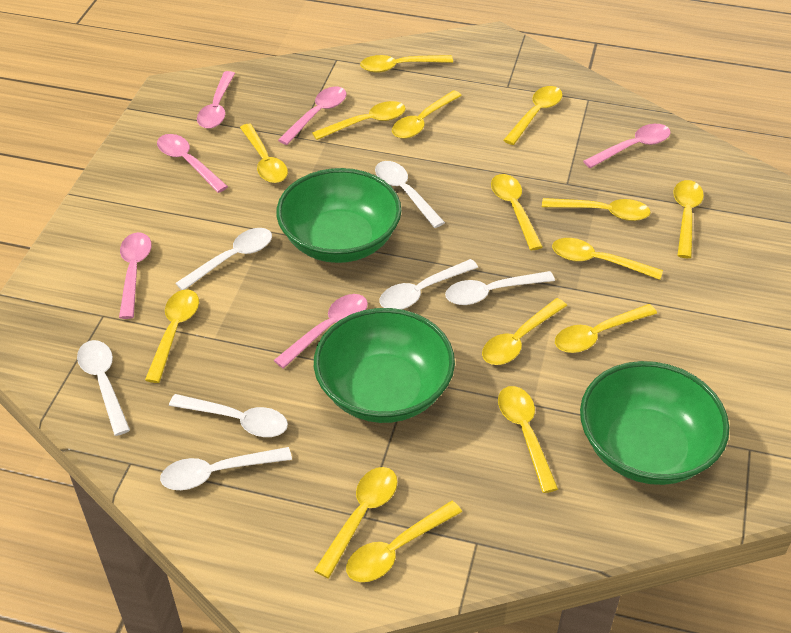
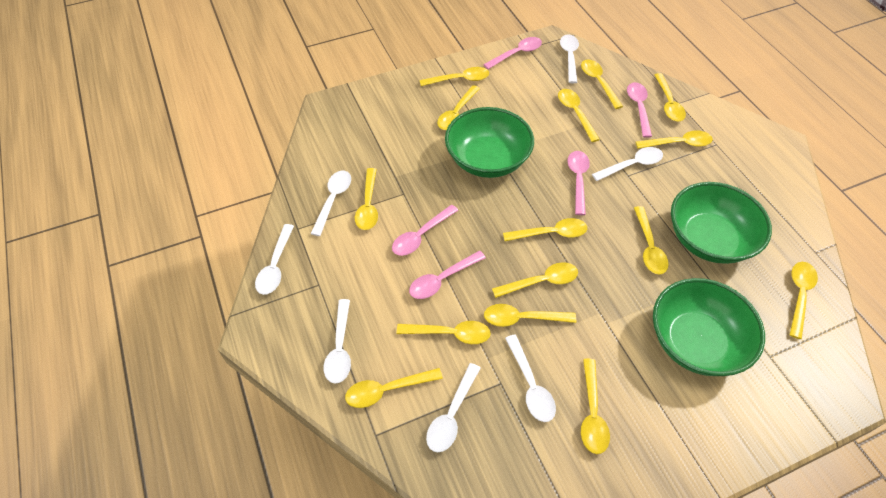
pink spoon: 6 -> 5

